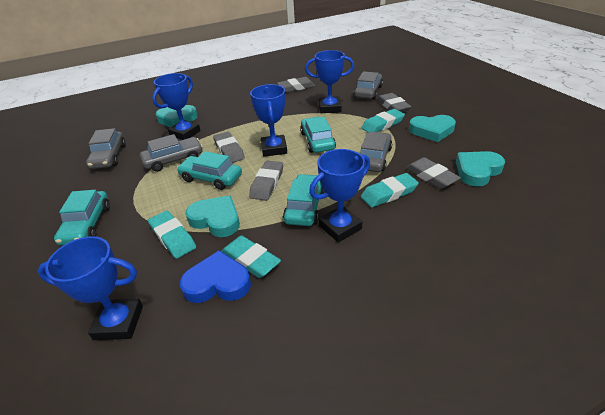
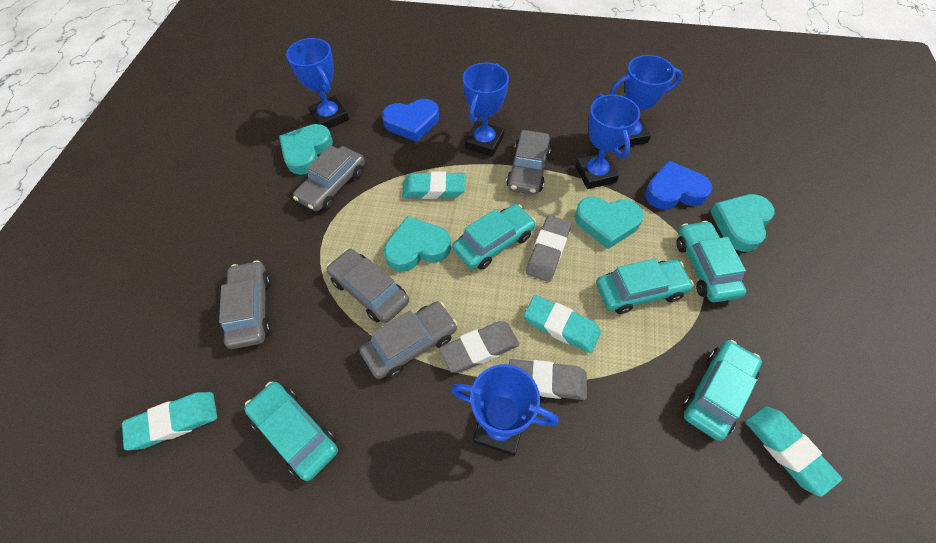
blue heart: 1 -> 2
grey car: 4 -> 5
grey eraser: 5 -> 3
turquoise car: 4 -> 5

